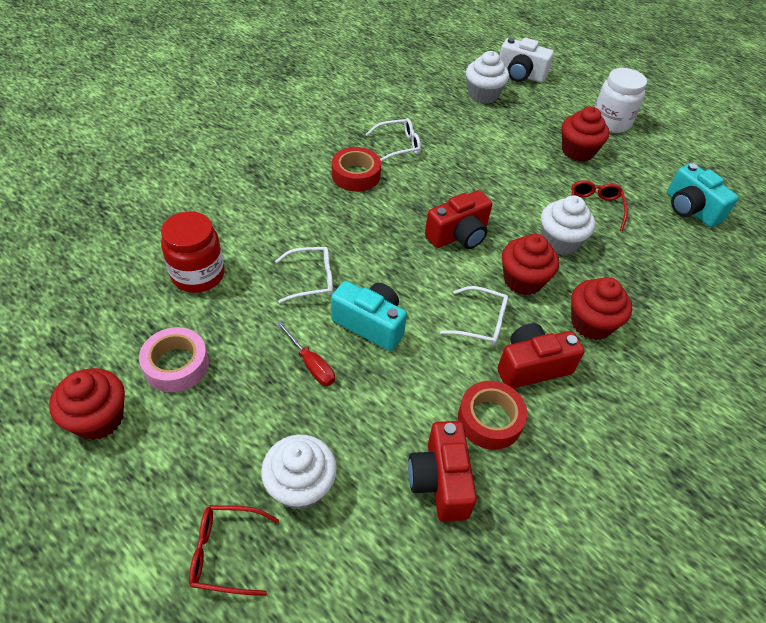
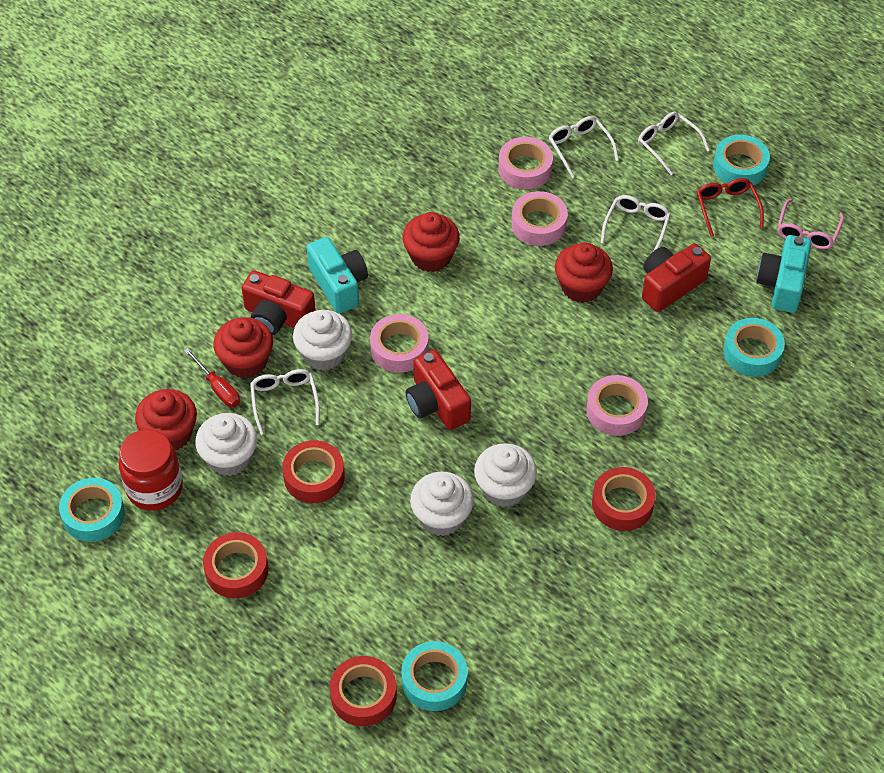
pink glasses: 0 -> 1
pink tape: 1 -> 4
red glasses: 2 -> 1
red tape: 2 -> 4
turquoise tape: 0 -> 4
white camera: 1 -> 0
white cupcake: 3 -> 4
white glasses: 3 -> 4
white jar: 1 -> 0

